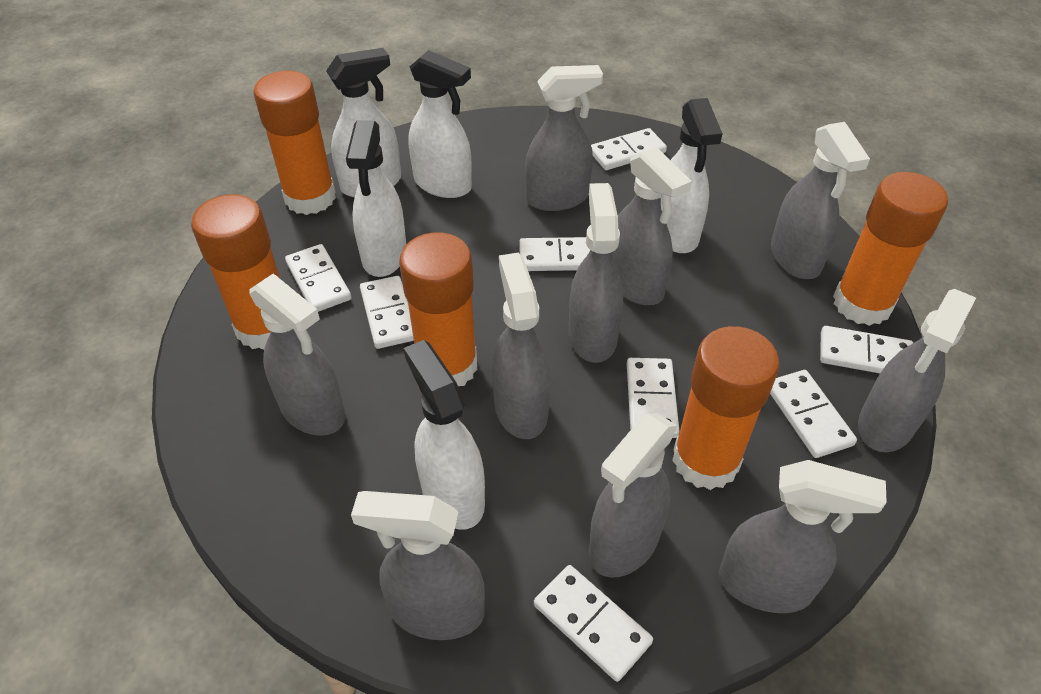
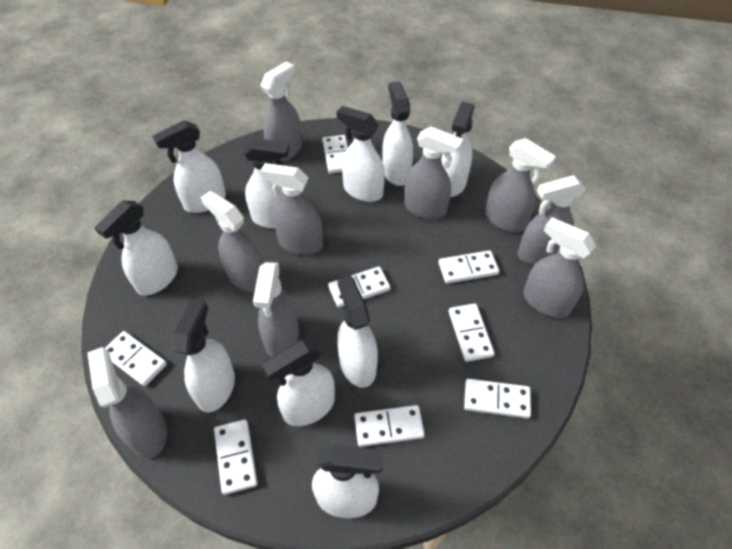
grey spray bottle: 10 -> 9
orange glue stick: 5 -> 0
white spray bottle: 5 -> 10

